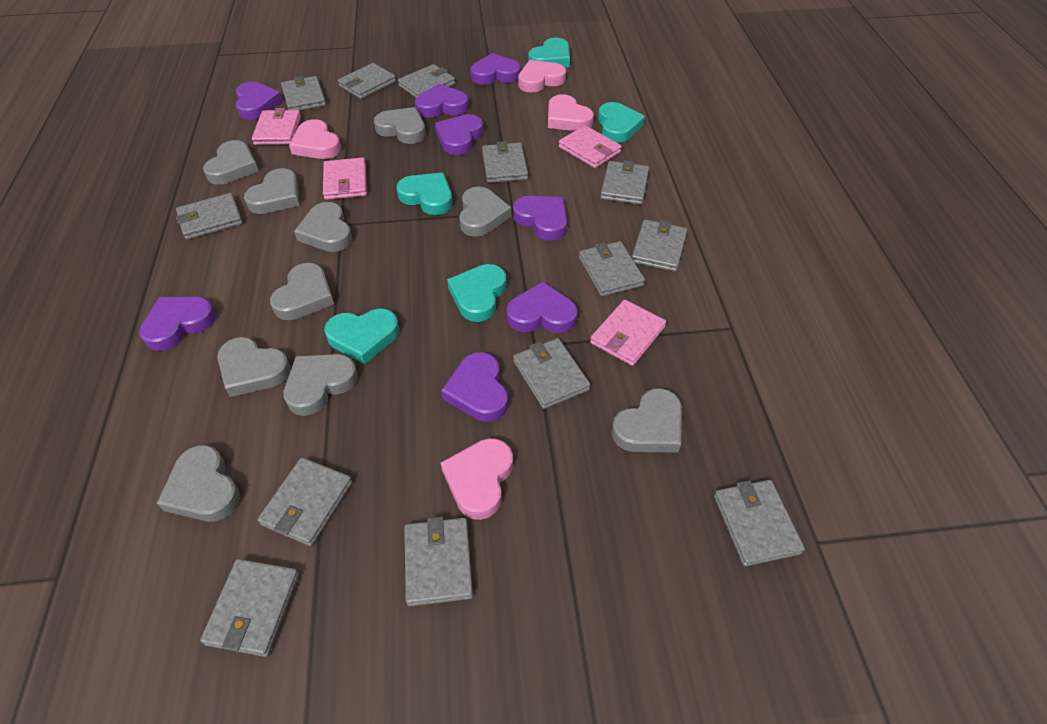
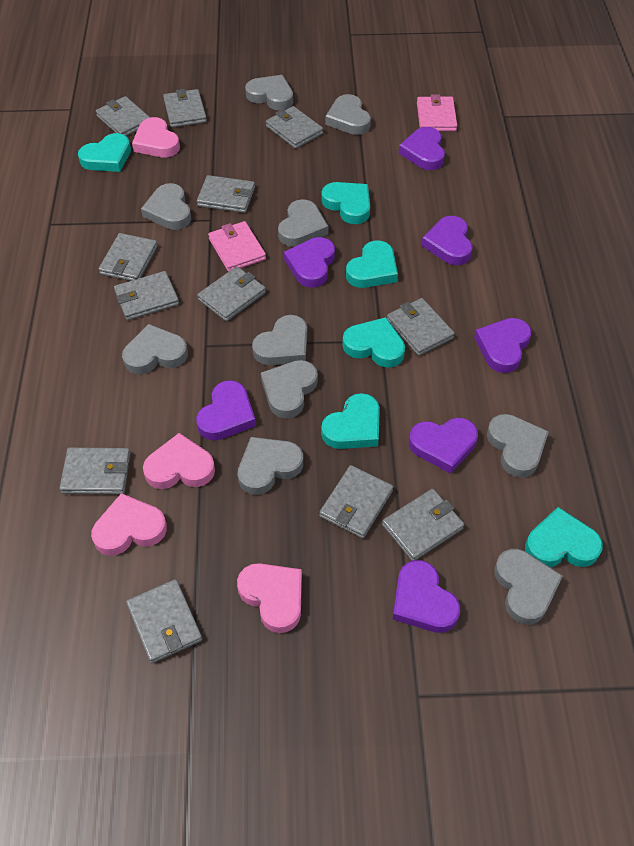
grey wallet: 13 -> 12
pink wallet: 4 -> 2
purple heart: 8 -> 7
turquoise heart: 5 -> 6

